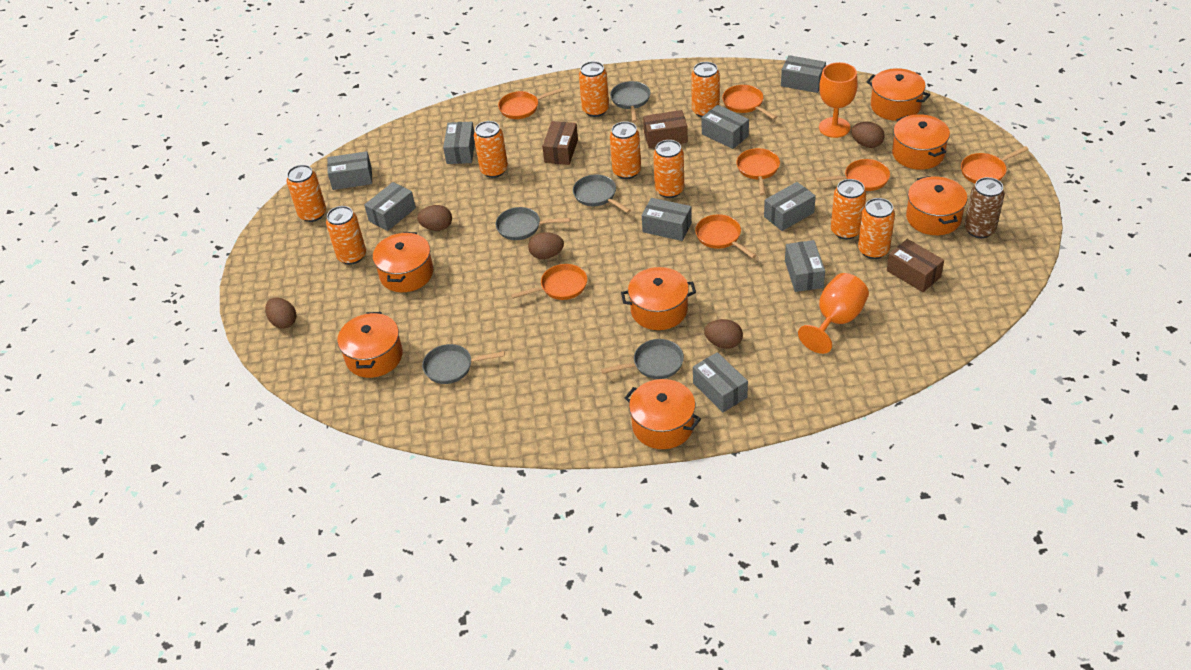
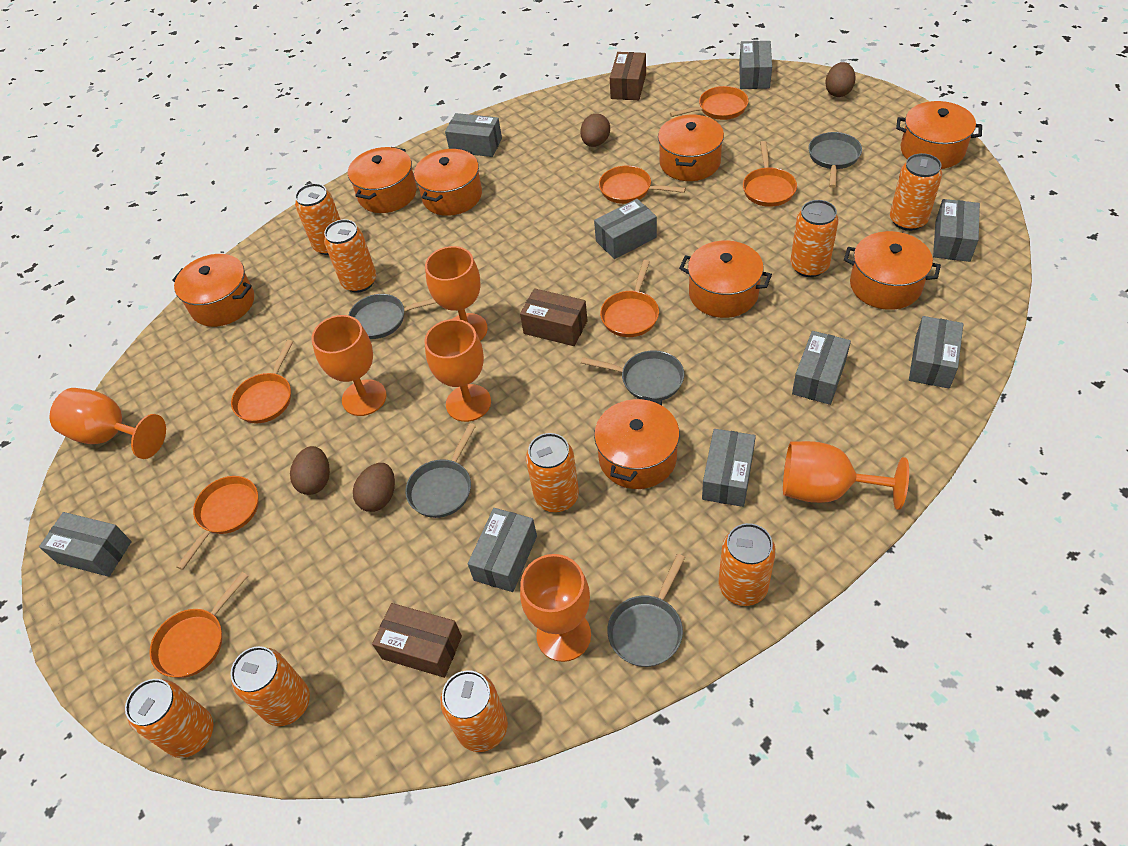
brown can: 1 -> 0
brown egg: 5 -> 4
orange goblet: 2 -> 6
orange pot: 7 -> 8

